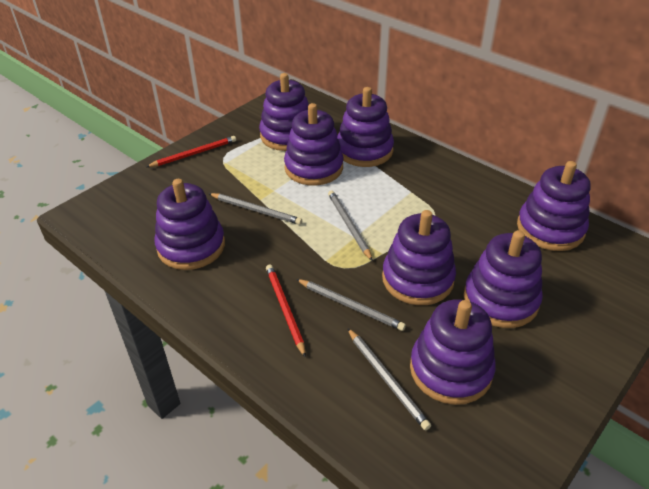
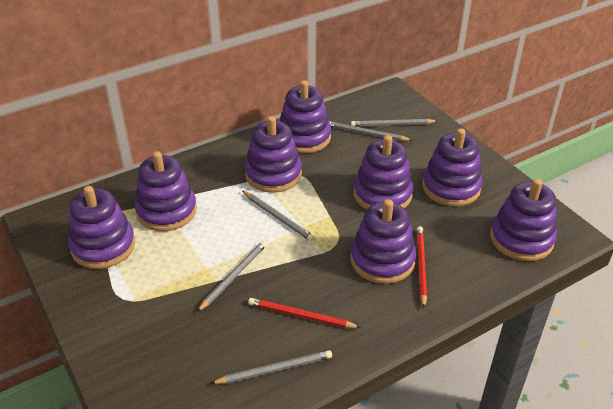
grey pencil: 4 -> 5

